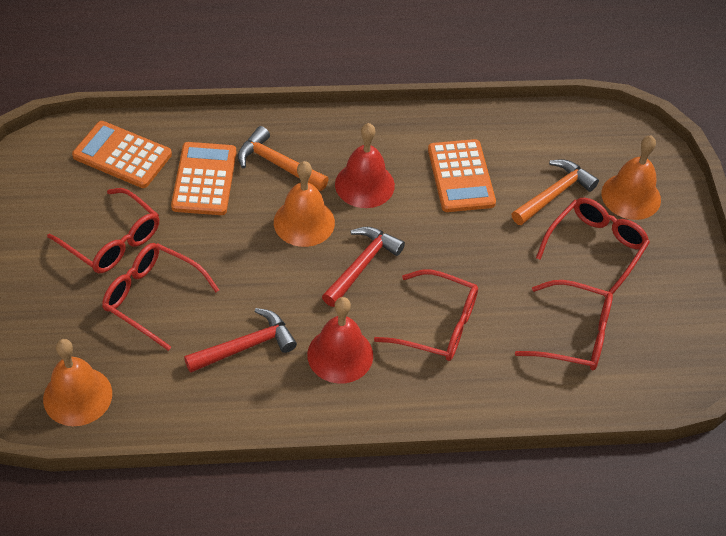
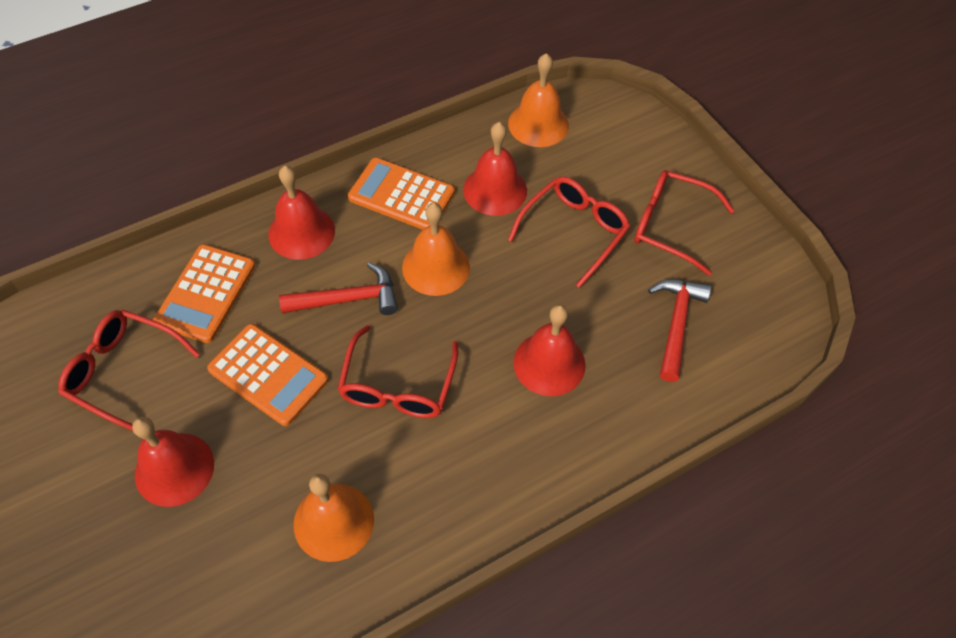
orange hammer: 2 -> 0
red bell: 2 -> 4
red glasses: 5 -> 4

